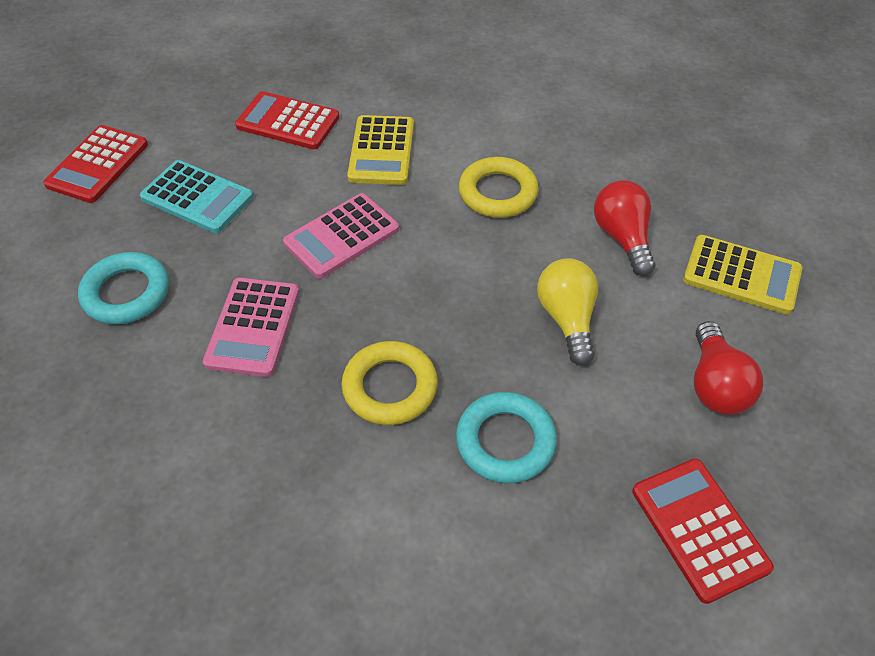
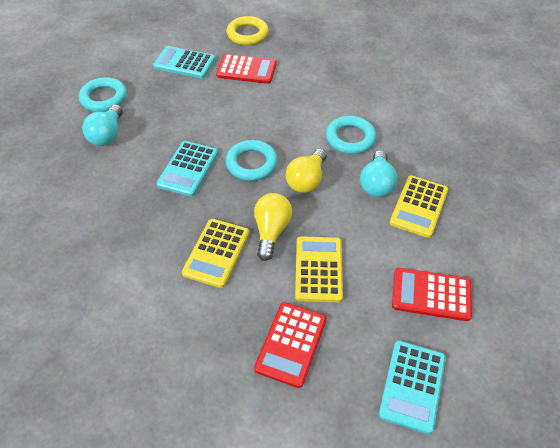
pink calculator: 2 -> 0
red light bulb: 2 -> 0
turquoise calculator: 1 -> 3
turquoise light bulb: 0 -> 2
turquoise ring: 2 -> 3
yellow calculator: 2 -> 3
yellow light bulb: 1 -> 2
yellow ring: 2 -> 1

